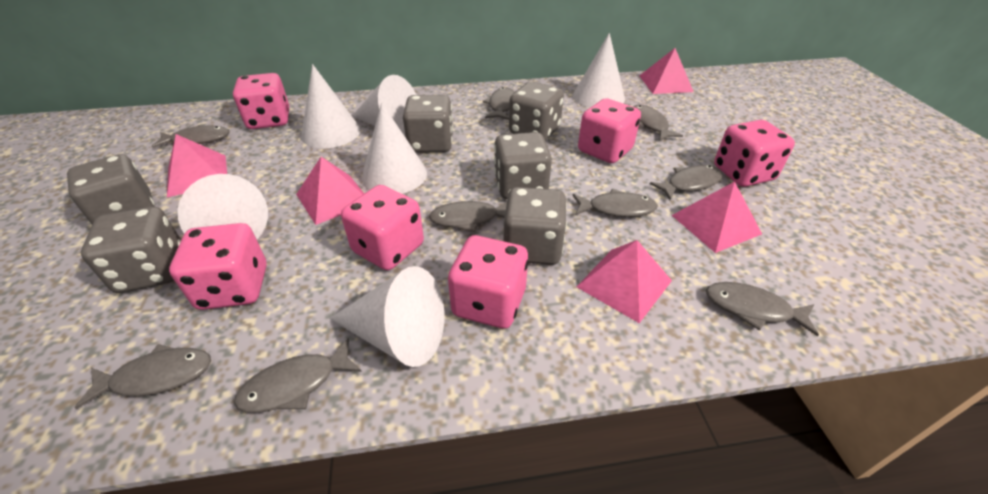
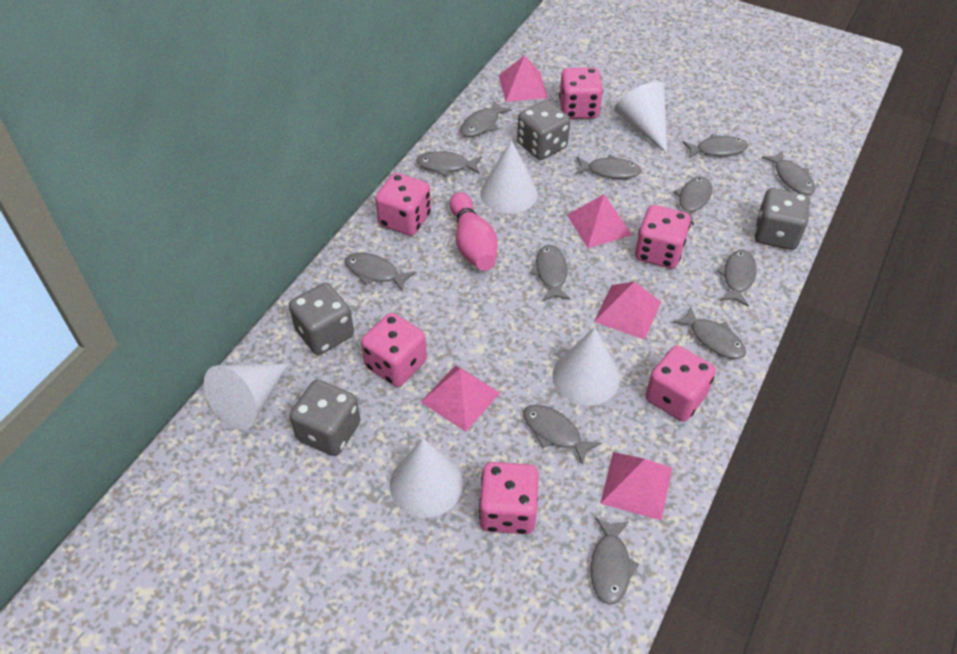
grey dice: 6 -> 4
grey fish: 9 -> 12
pink bowling pin: 0 -> 1
white cone: 6 -> 5

